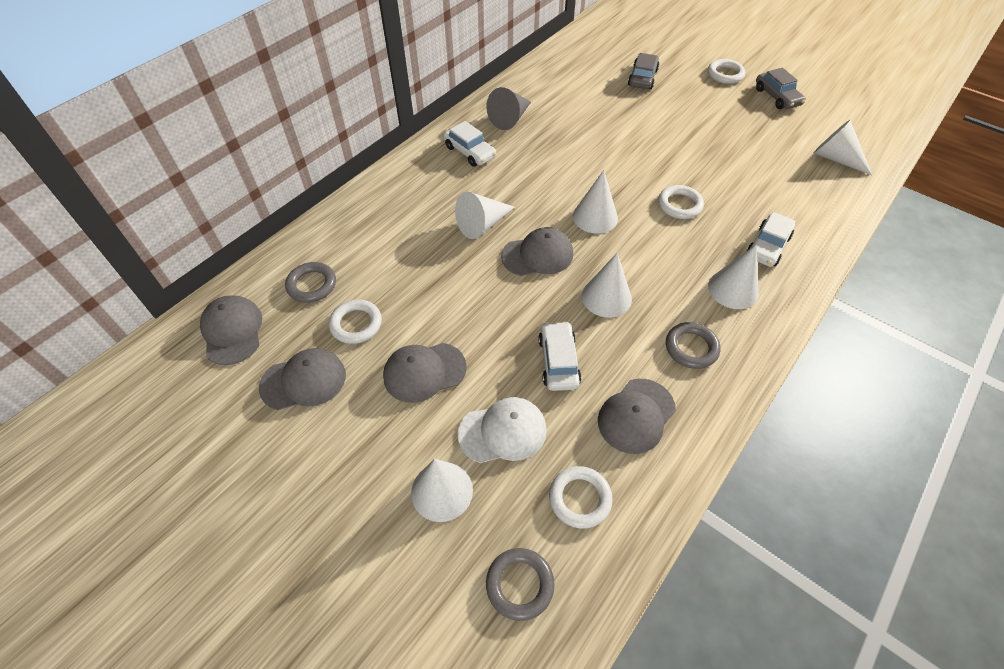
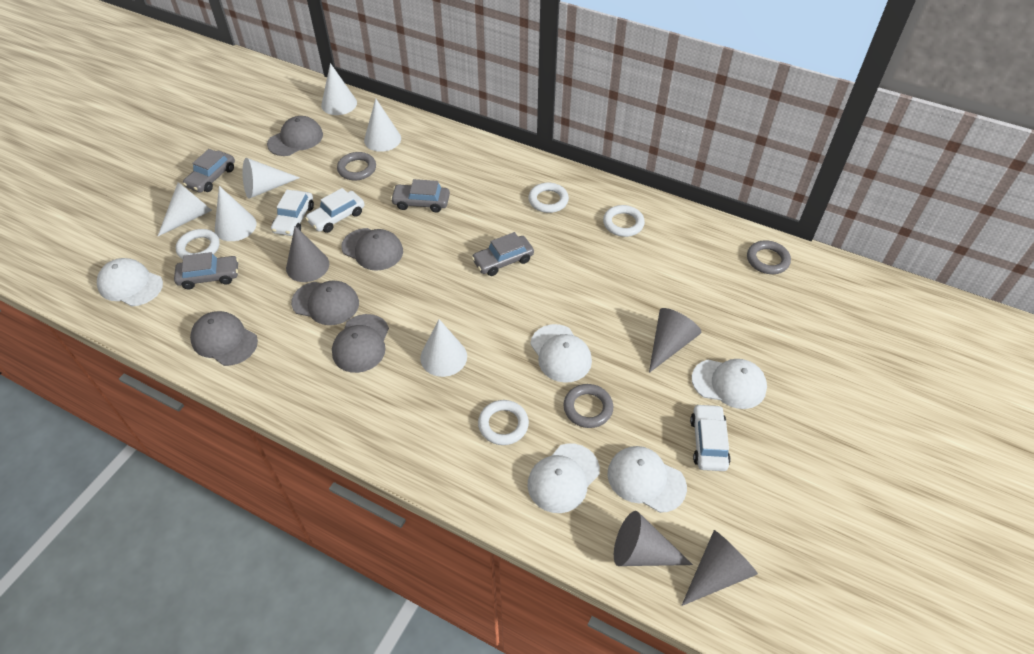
grey car: 2 -> 4
grey cone: 1 -> 4
white cap: 1 -> 5

